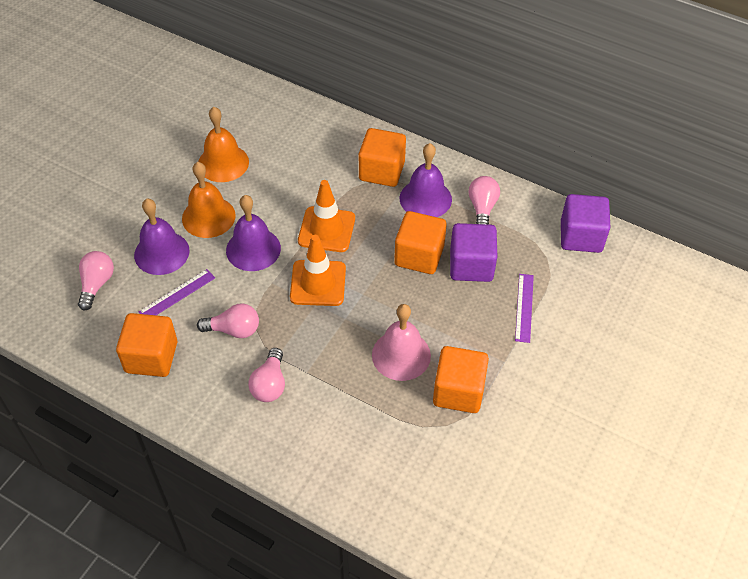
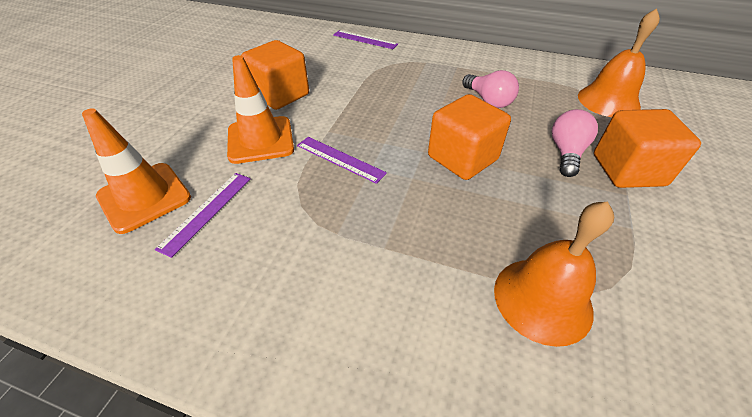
orange cube: 4 -> 3
pink bell: 1 -> 0
pink light bulb: 4 -> 2
purple bell: 3 -> 0
purple cube: 2 -> 0
purple ruler: 2 -> 3

